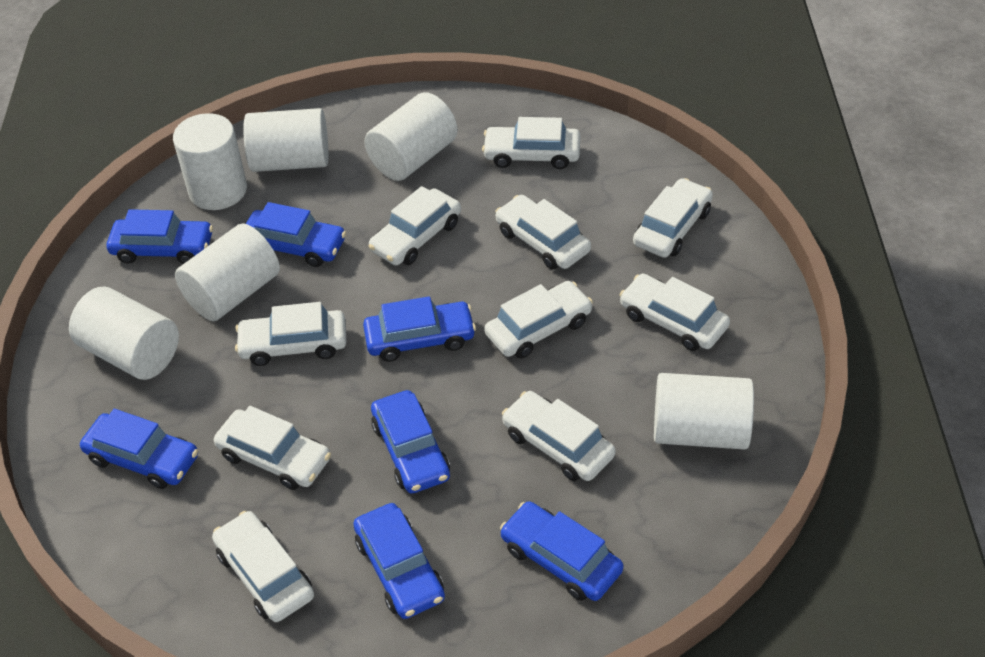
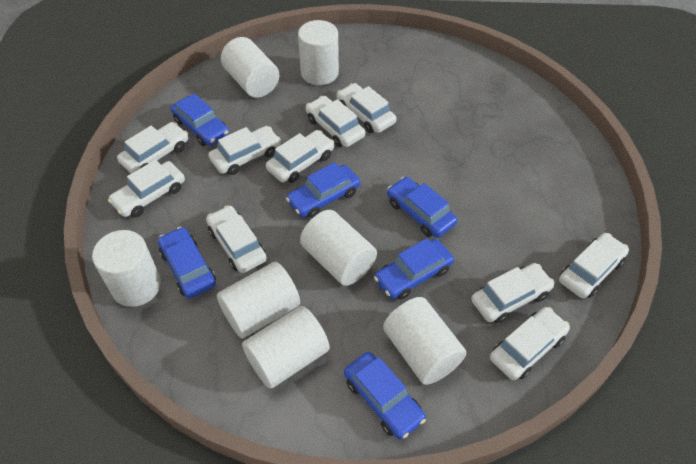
blue car: 7 -> 6
white cylinder: 6 -> 7

